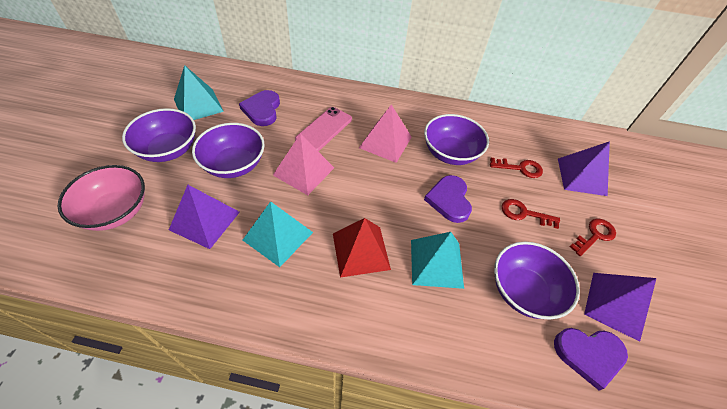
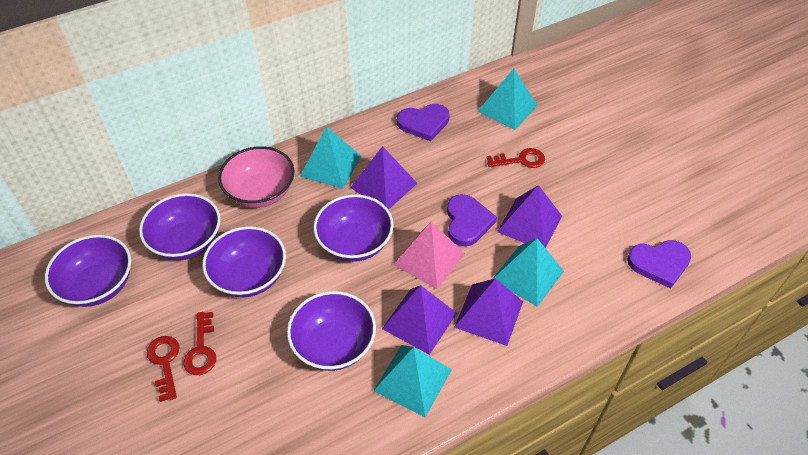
pink phone: 1 -> 0
pink pyramid: 2 -> 1
purple bowl: 4 -> 5
purple pyramid: 3 -> 4
red pyramid: 1 -> 0
turquoise pyramid: 3 -> 4

